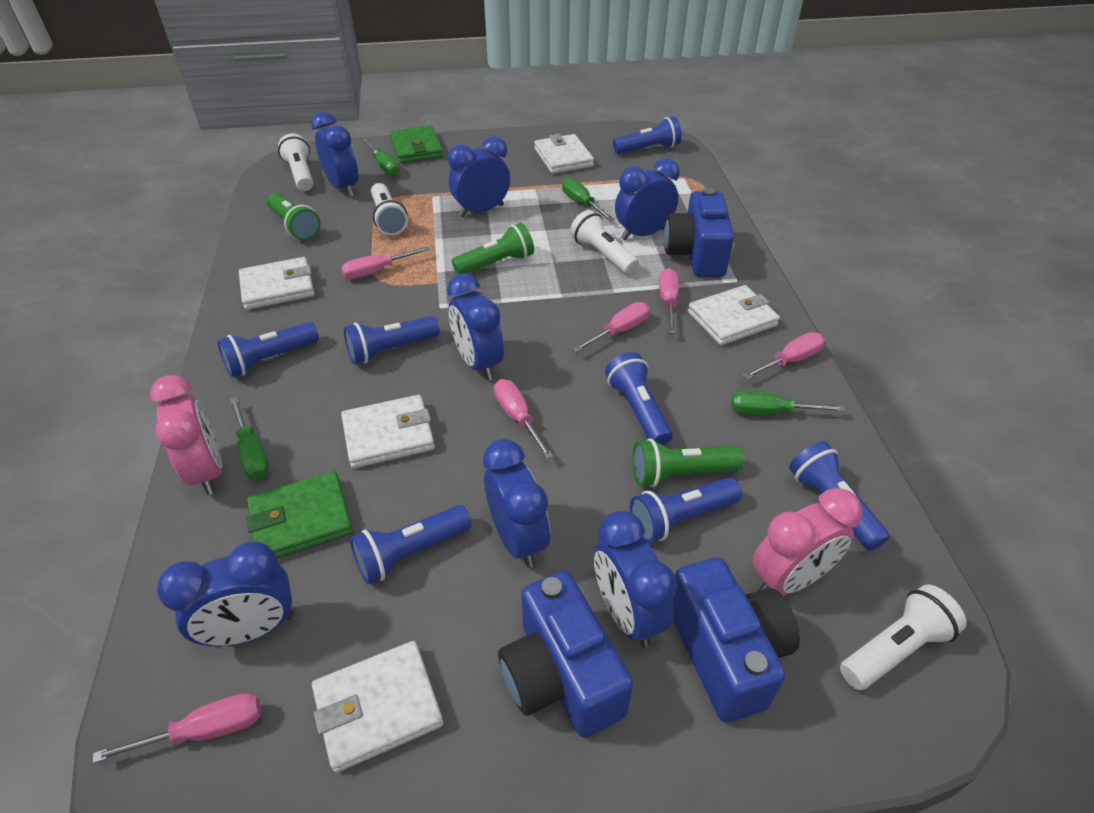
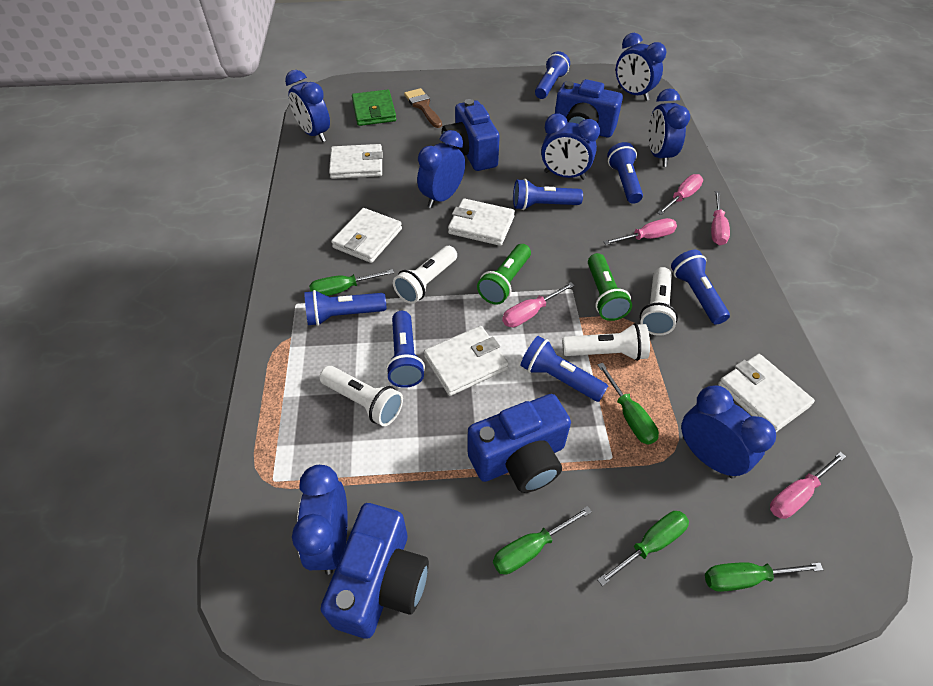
blue camera: 3 -> 4
brown brush: 0 -> 1
green flashlight: 3 -> 2
green screwdriver: 4 -> 5
green wallet: 2 -> 1
pink clock: 2 -> 0
pink screwdriver: 6 -> 5

